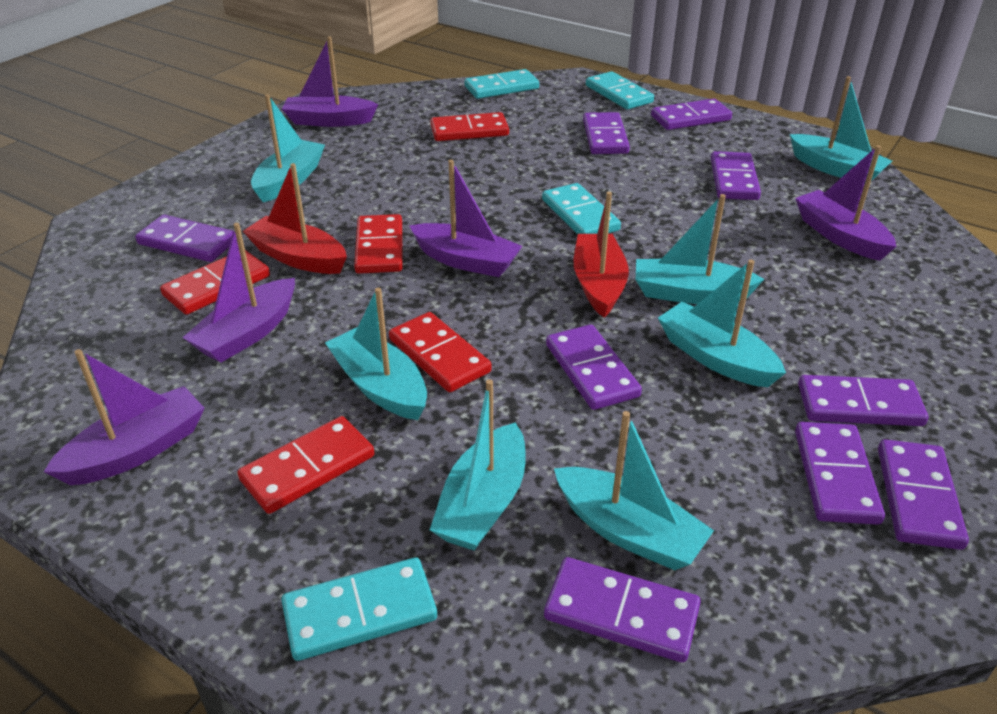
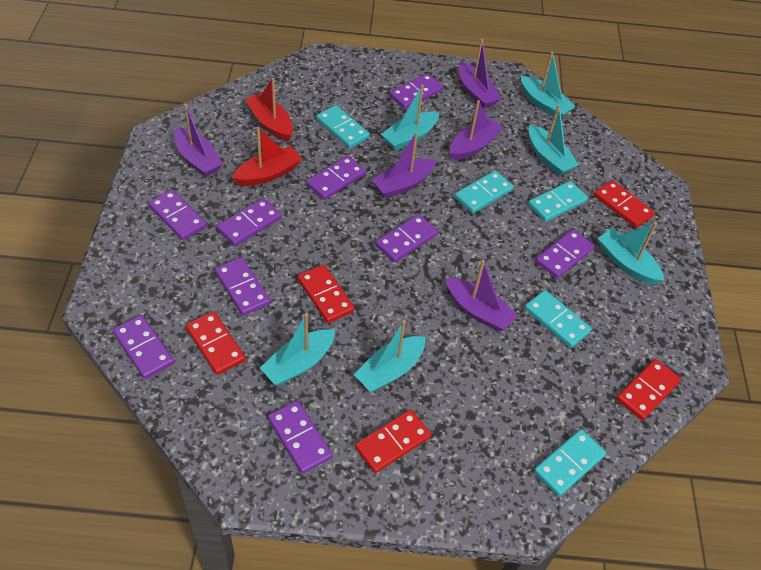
turquoise boat: 7 -> 6
turquoise domino: 4 -> 5

